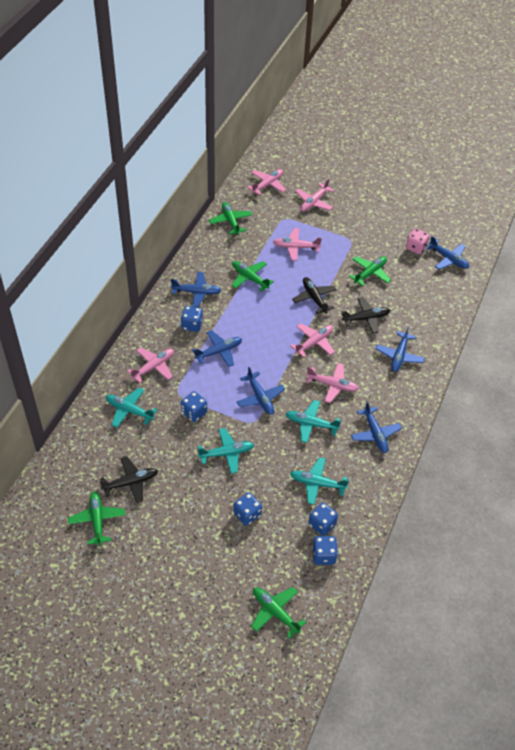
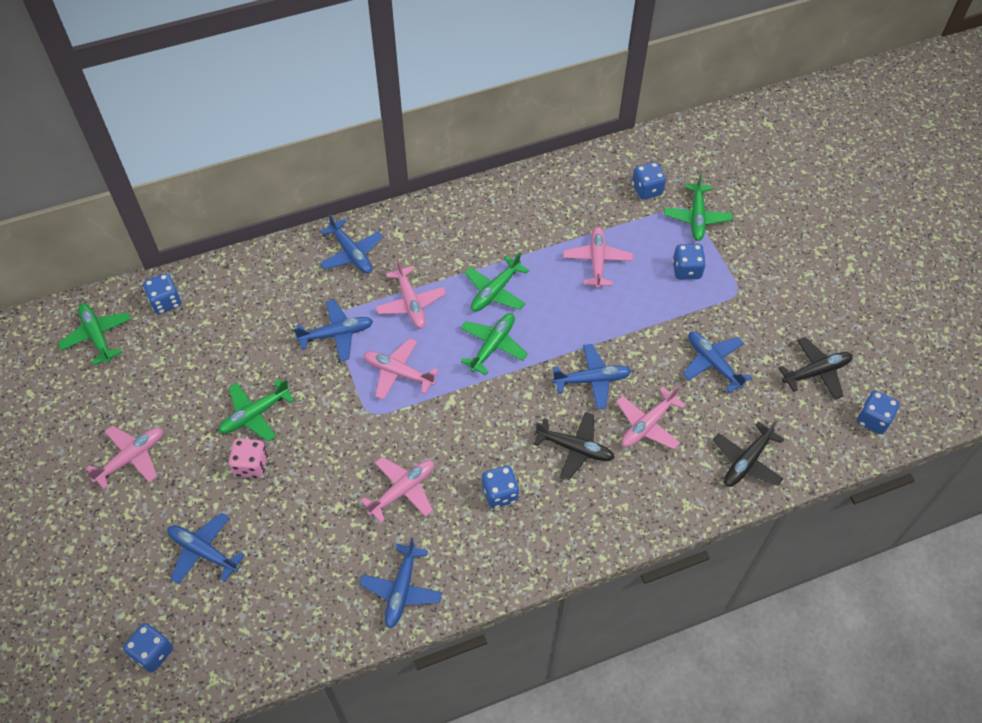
blue dice: 5 -> 6
turquoise plane: 4 -> 0

